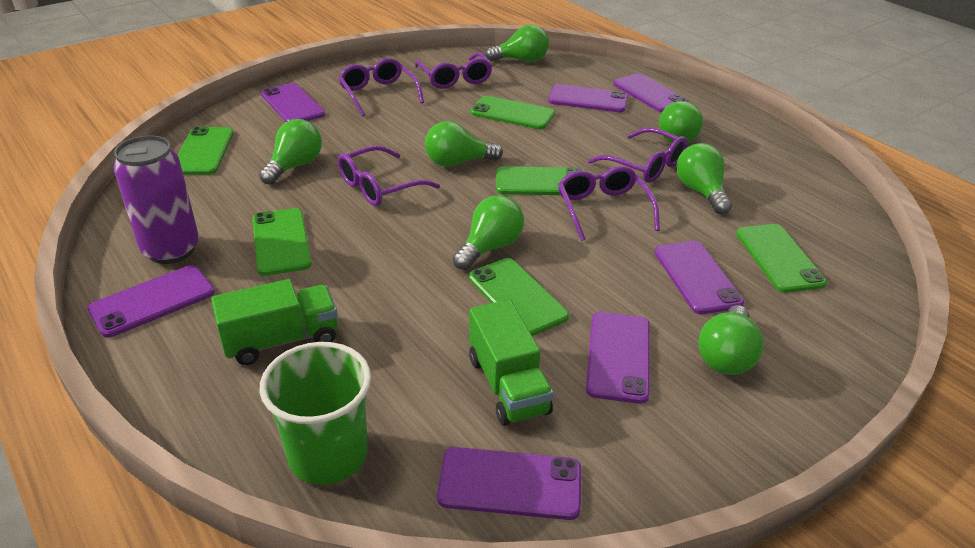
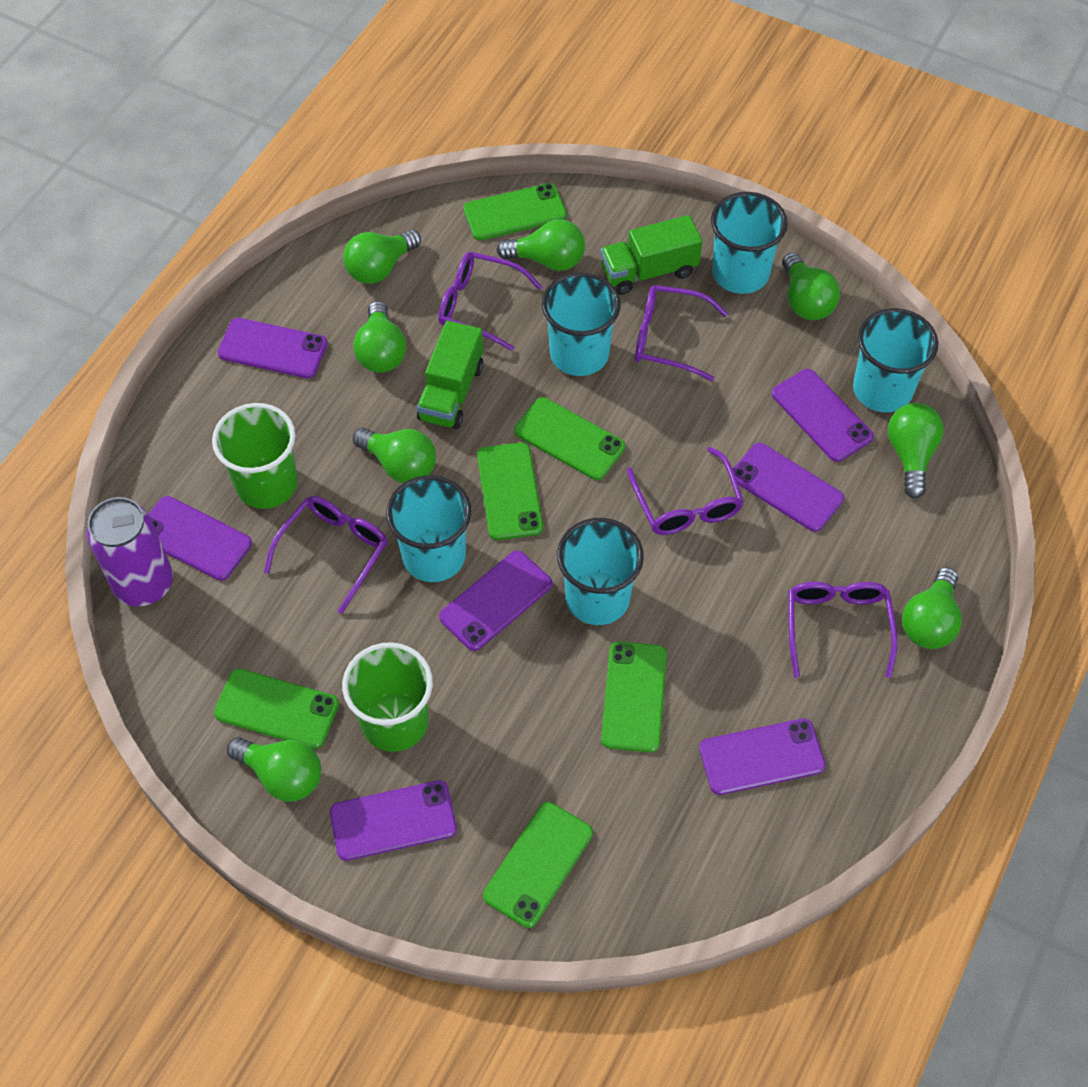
green cup: 1 -> 2
green light bulb: 7 -> 8
turquoise cup: 0 -> 5

